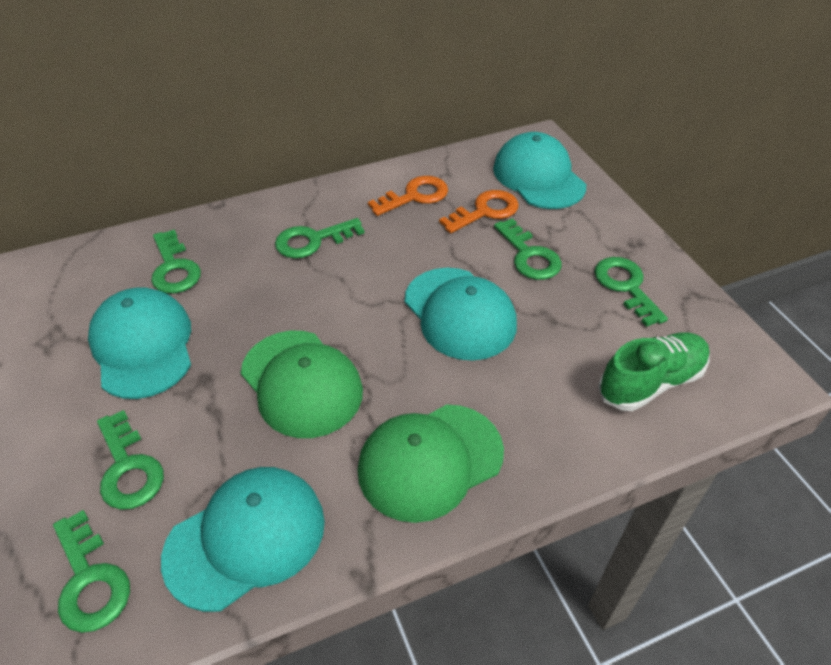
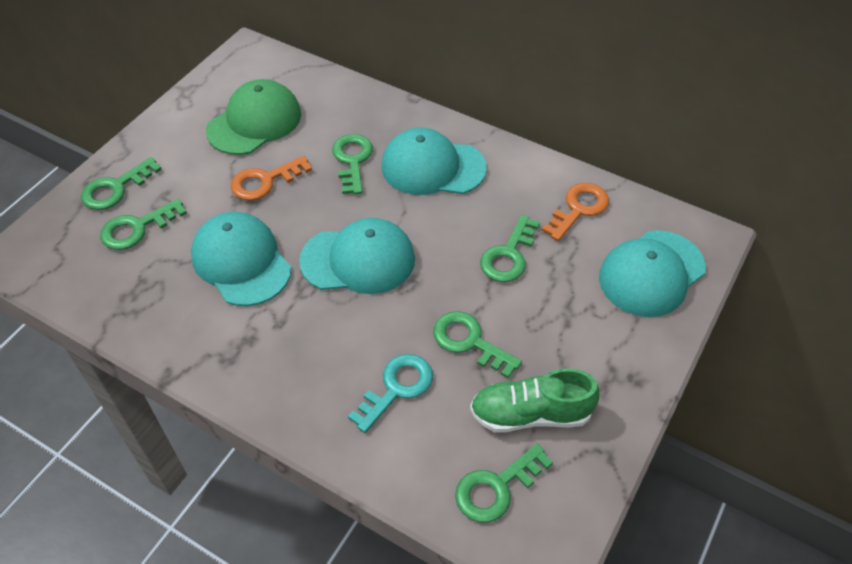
green cap: 2 -> 1
turquoise key: 0 -> 1

